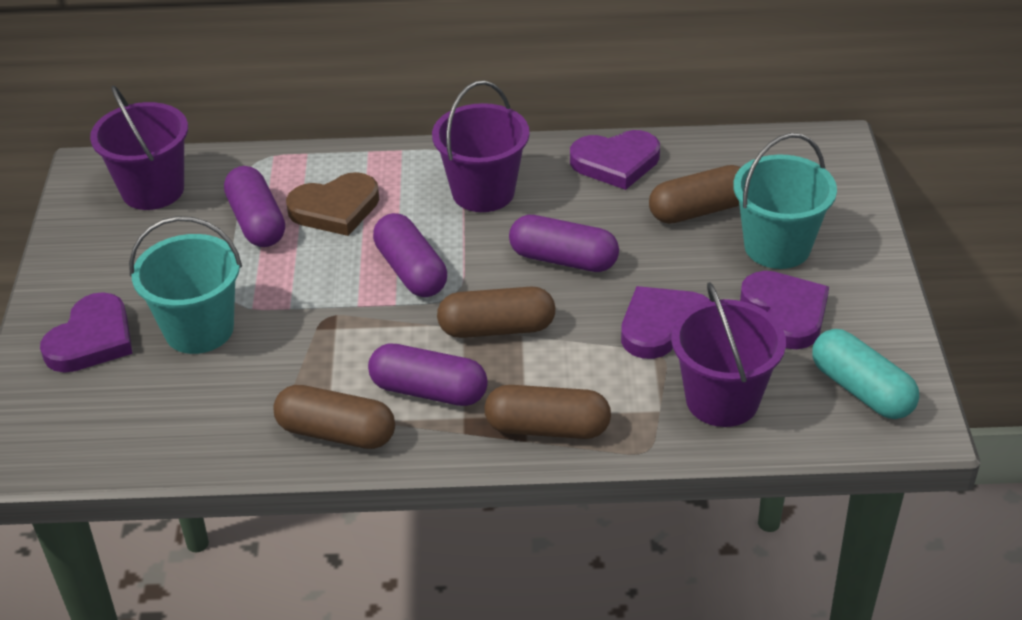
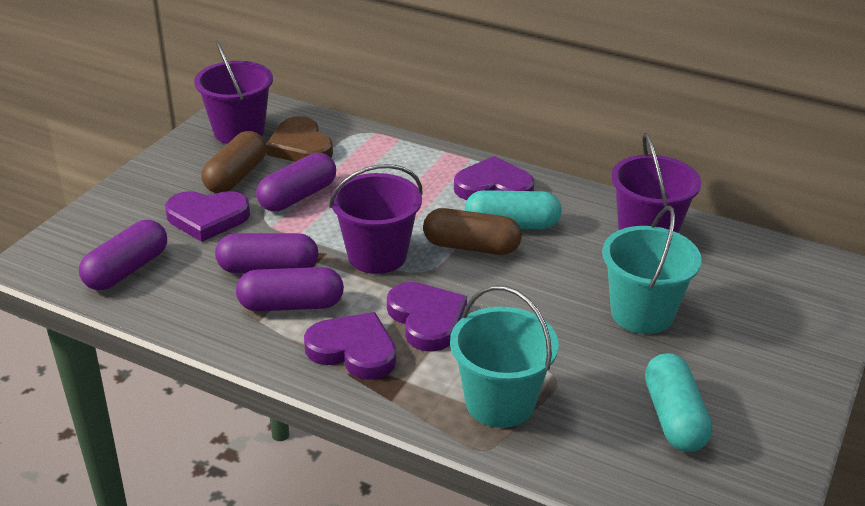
brown capsule: 4 -> 2
turquoise capsule: 1 -> 2

